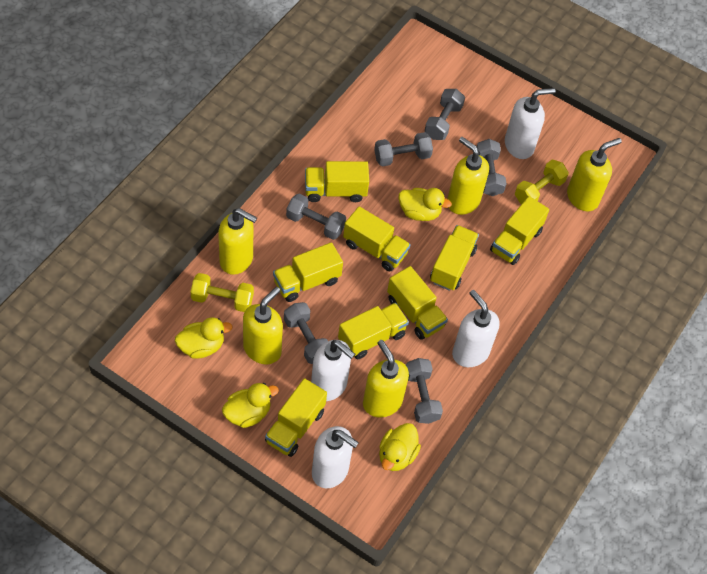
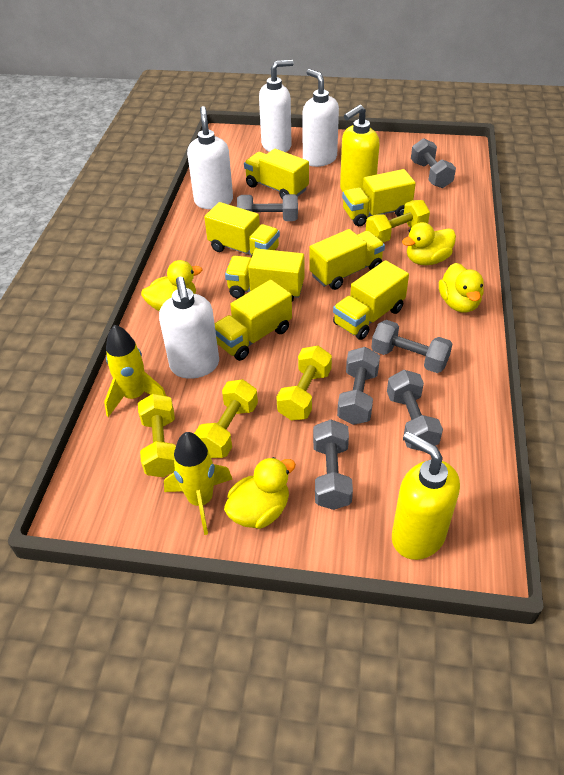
yellow dumbbell: 2 -> 4
yellow rocket: 0 -> 2
yellow soap dispenser: 5 -> 2
yellow truck: 8 -> 7

